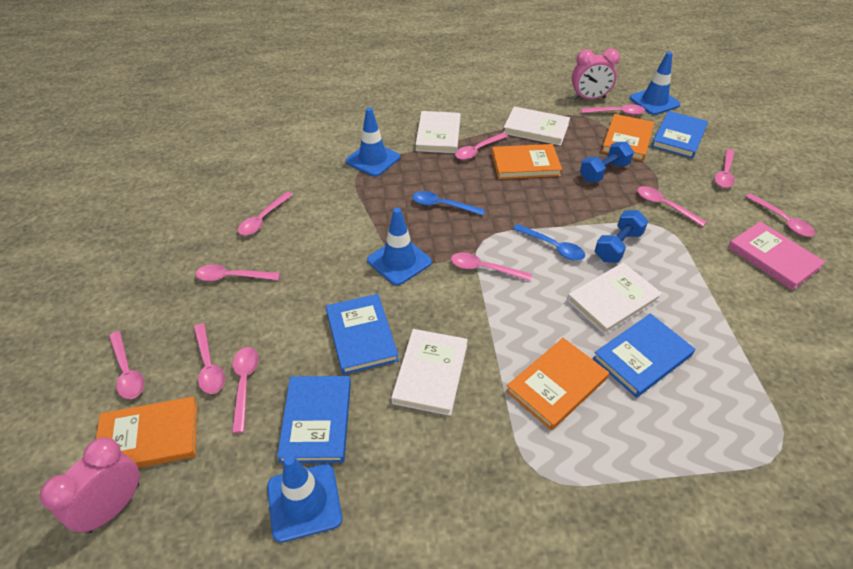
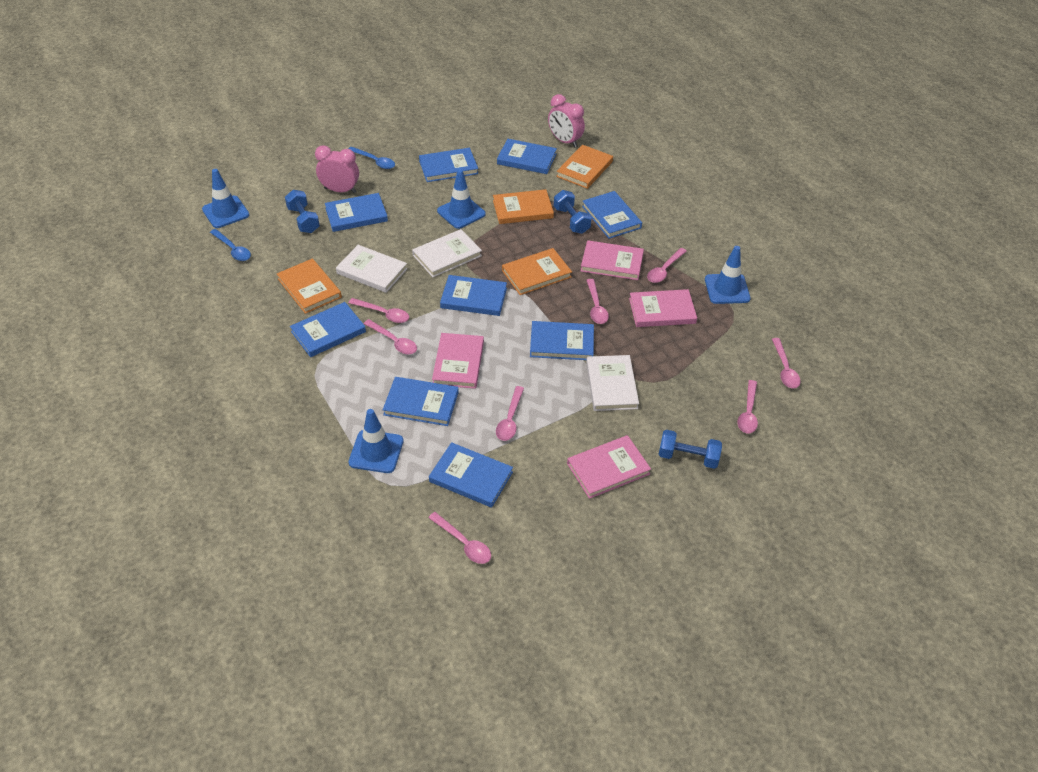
blue book: 4 -> 9
blue dumbbell: 2 -> 3
pink book: 1 -> 4
pink spoon: 11 -> 8
white book: 4 -> 3

